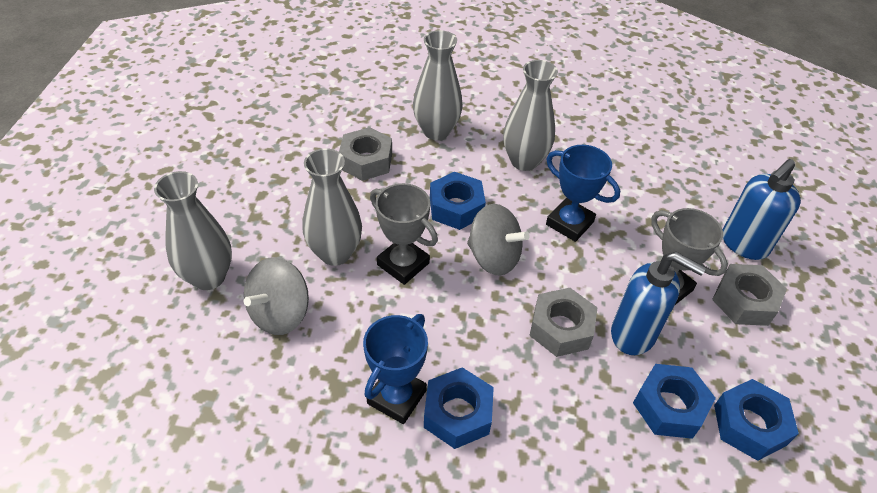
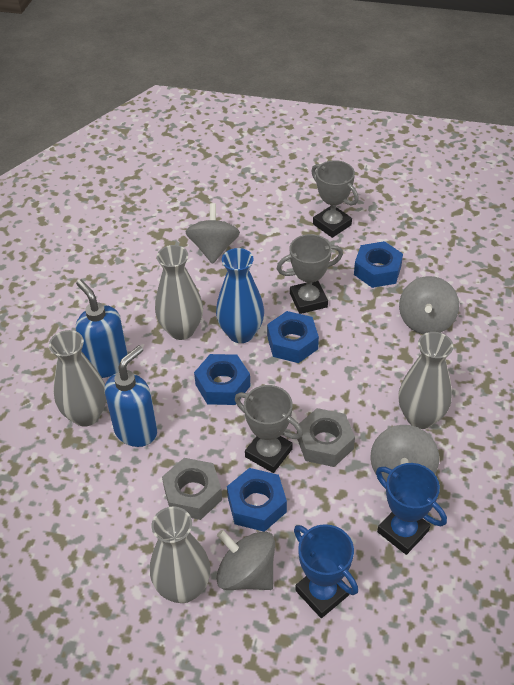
blue vase: 0 -> 1
grey nut: 3 -> 2
grey spinning top: 2 -> 4
grey trophy: 2 -> 3

